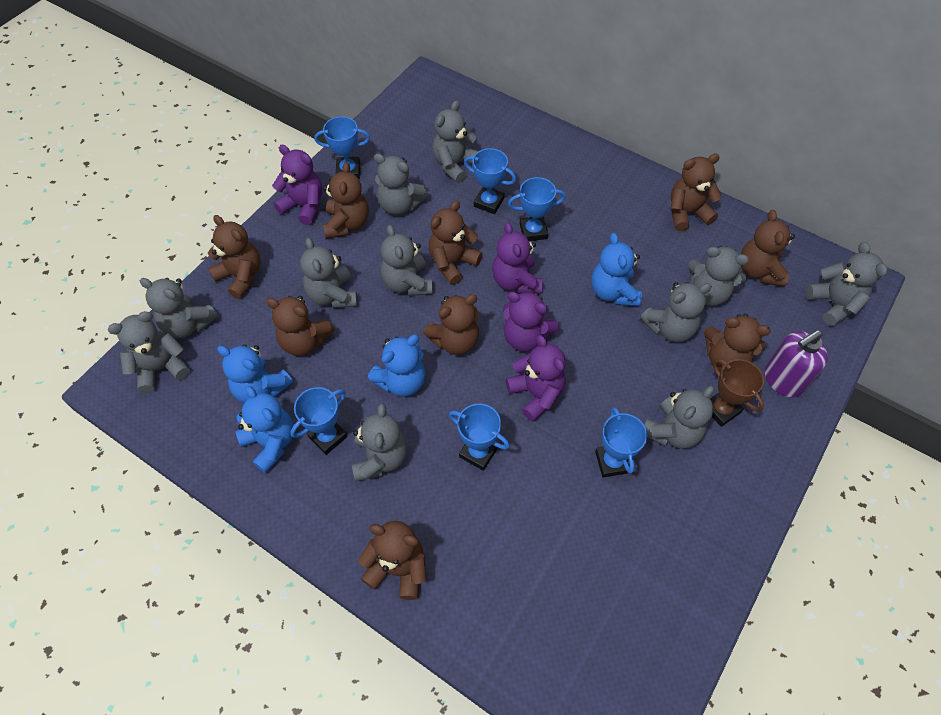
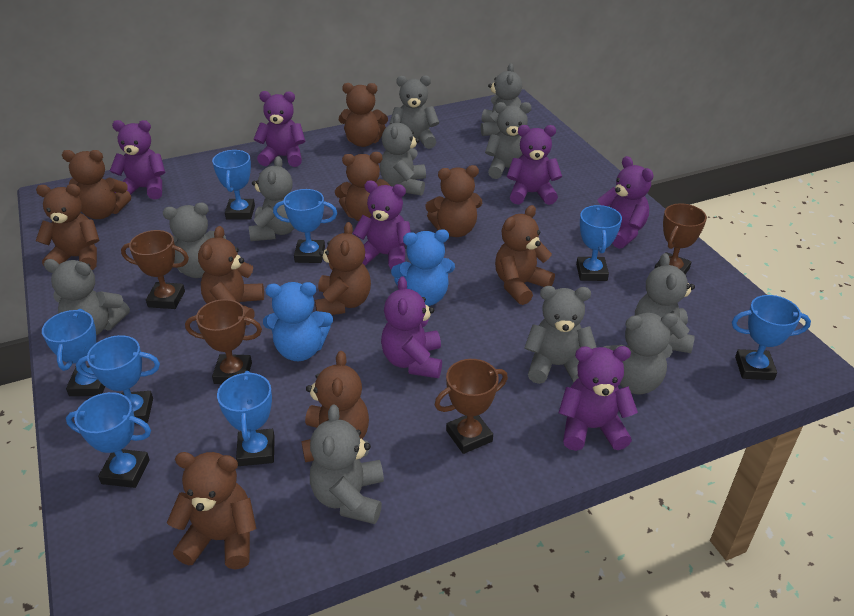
blue teddy bear: 4 -> 2
blue trophy: 6 -> 8
brown teddy bear: 9 -> 10
brown trophy: 1 -> 4
purple soap dispenser: 1 -> 0
purple teddy bear: 4 -> 7

